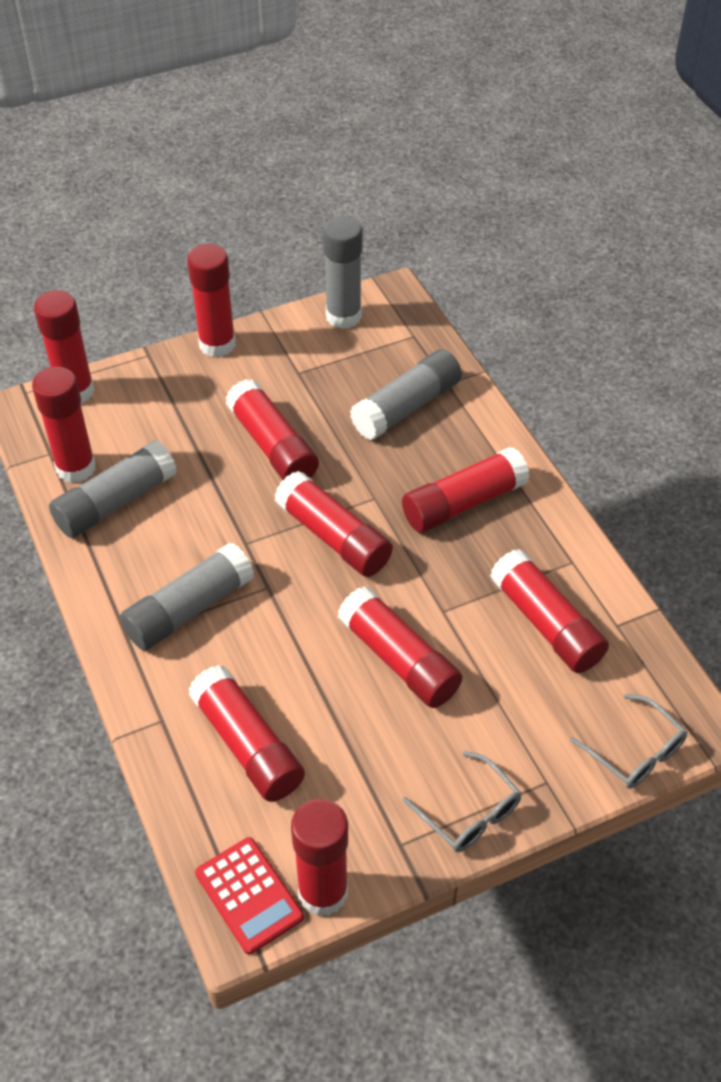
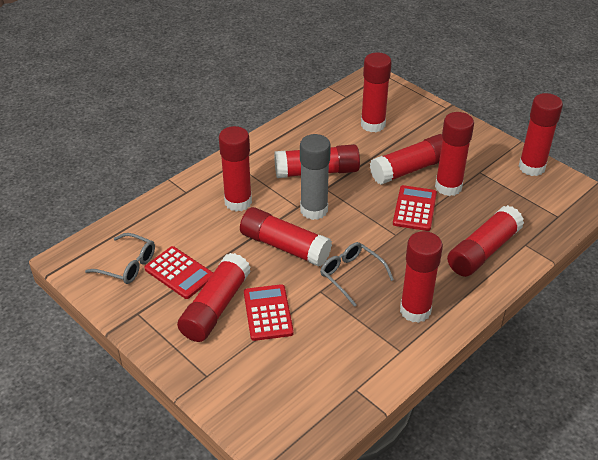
grey glue stick: 4 -> 1
red calculator: 1 -> 3

